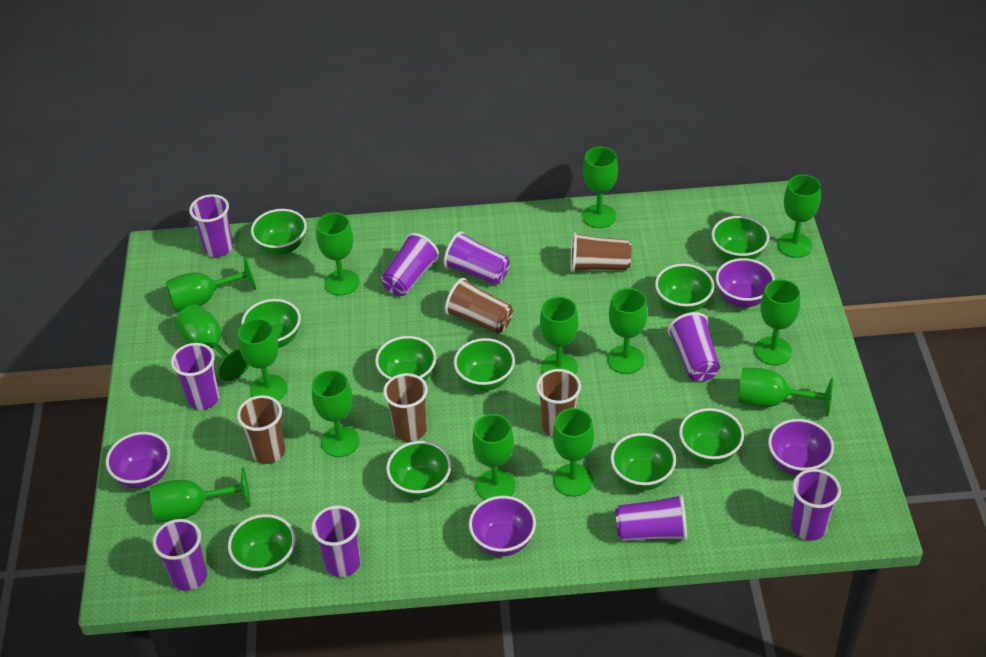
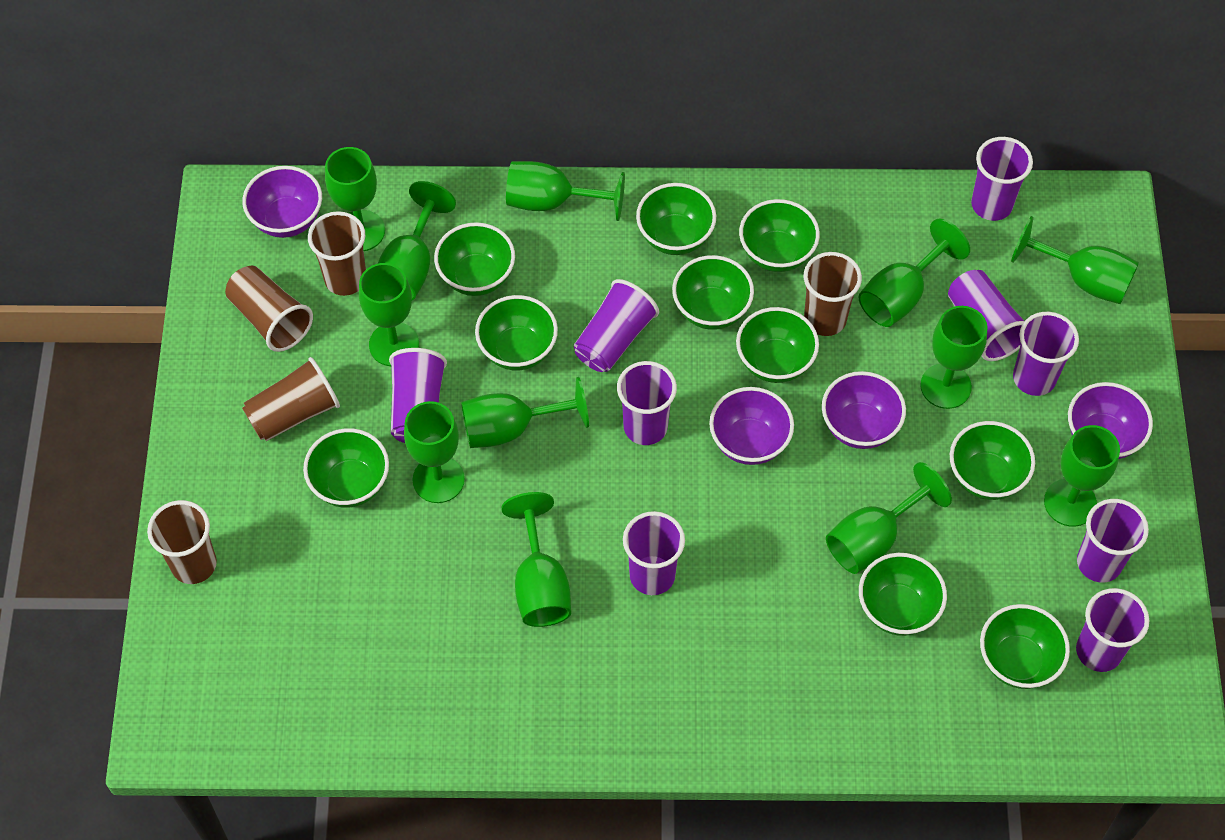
green goblet: 14 -> 12

